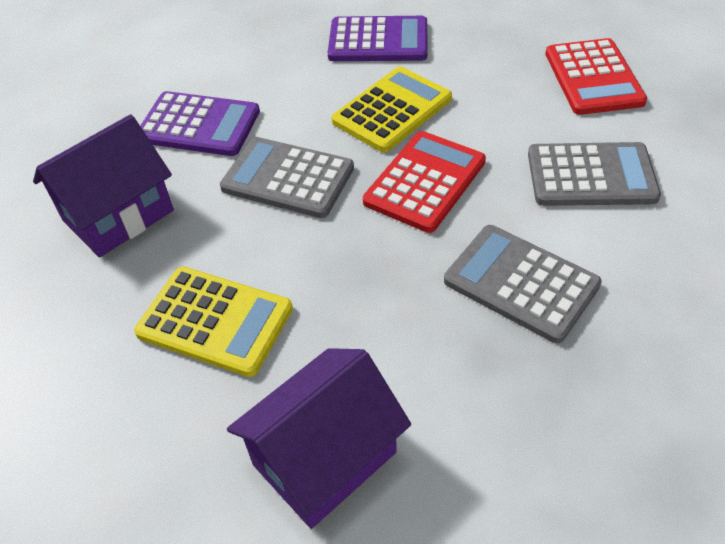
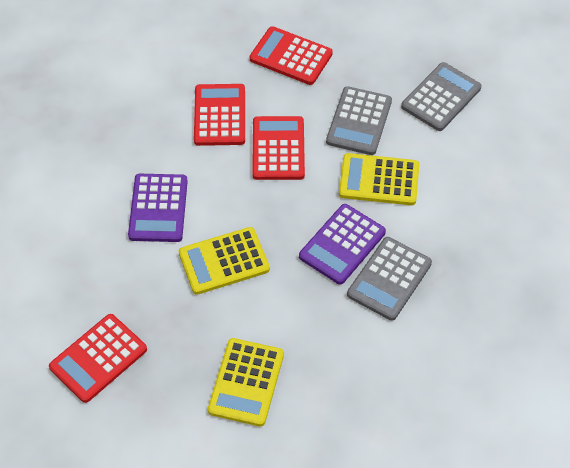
purple house: 2 -> 0
red calculator: 2 -> 4
yellow calculator: 2 -> 3

